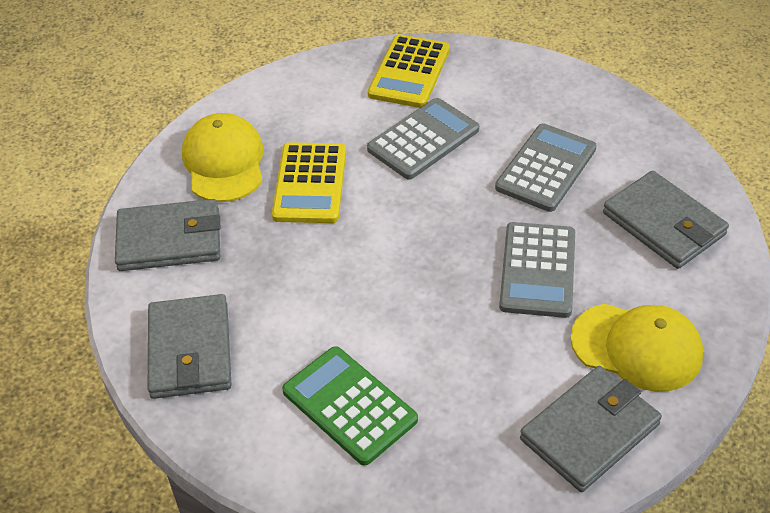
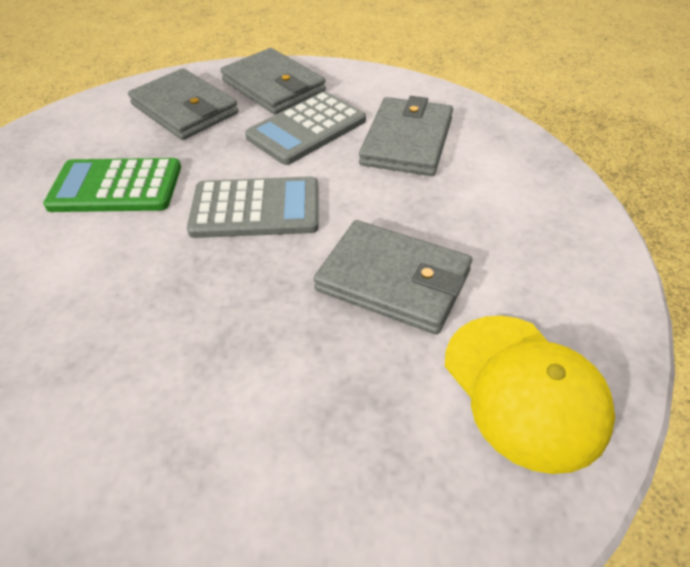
grey calculator: 3 -> 2
yellow calculator: 2 -> 0
yellow cap: 2 -> 1

